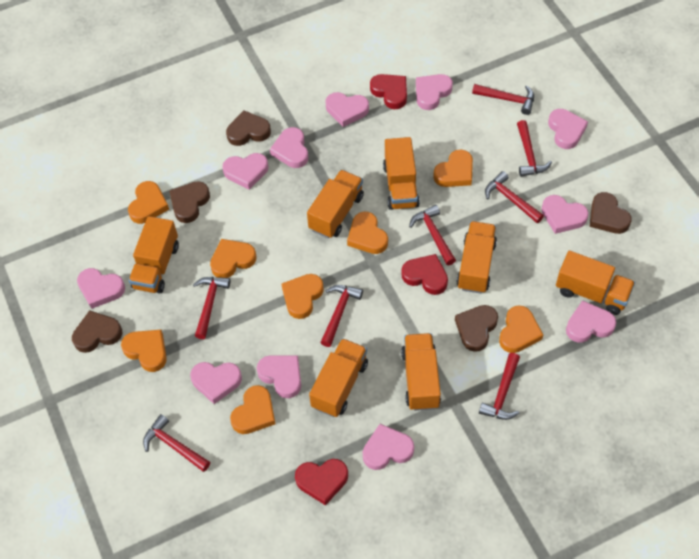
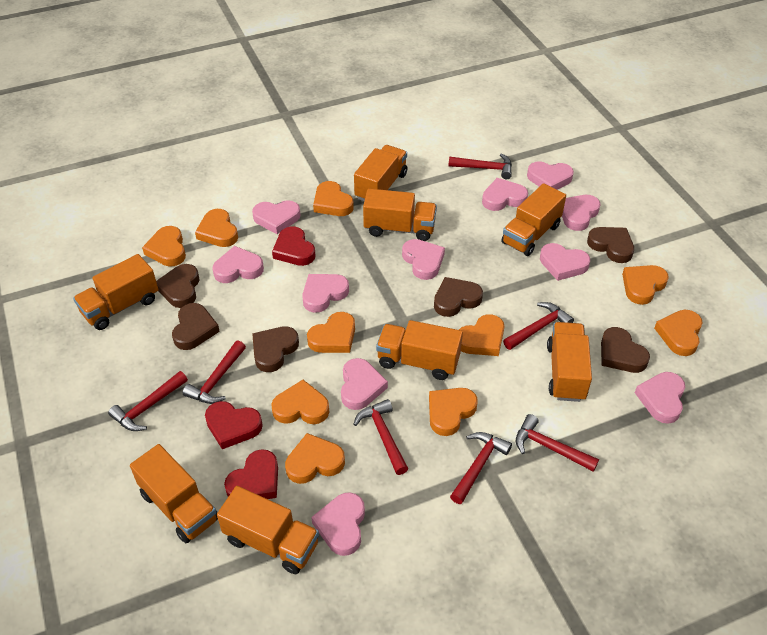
brown heart: 5 -> 6
orange heart: 8 -> 10
orange truck: 7 -> 8
red hammer: 8 -> 7

